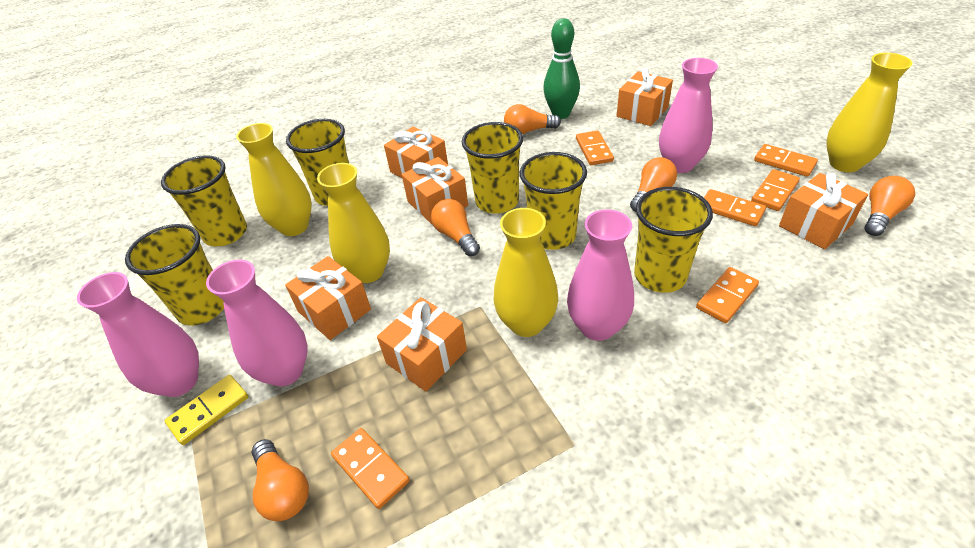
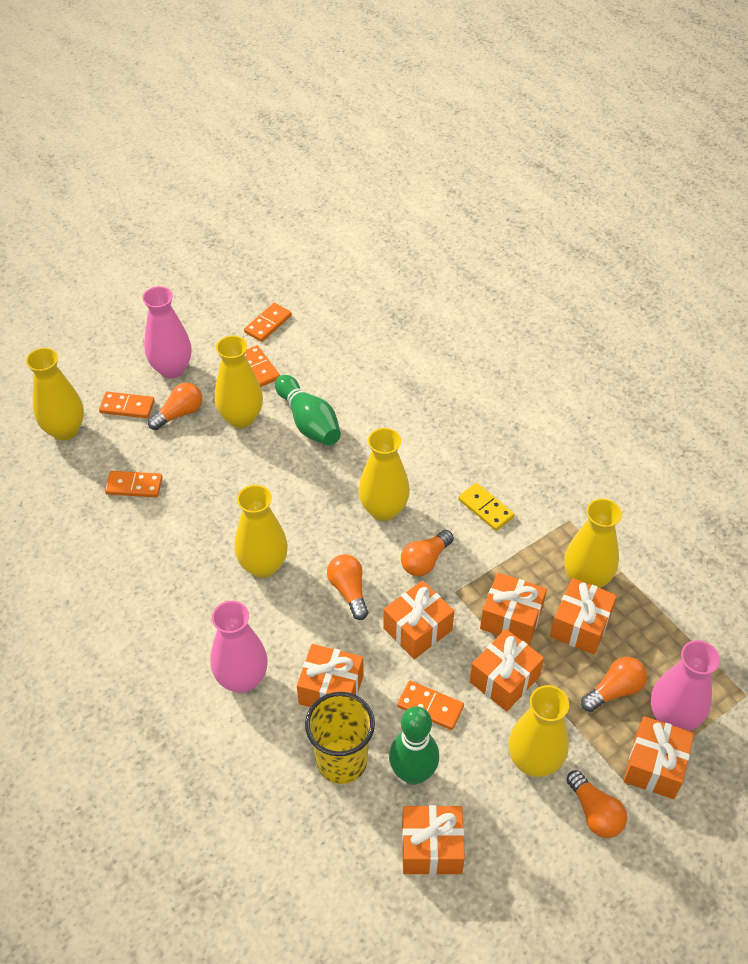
green bowling pin: 1 -> 2
orange domino: 6 -> 5
orange gift: 6 -> 7
pink vase: 4 -> 3
yellow cup: 6 -> 1
yellow vase: 4 -> 6

